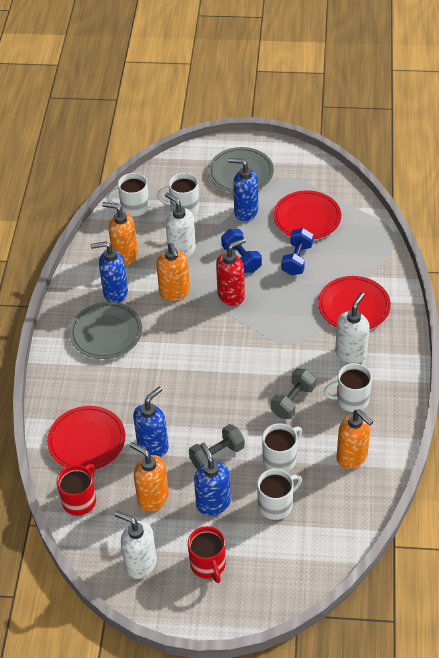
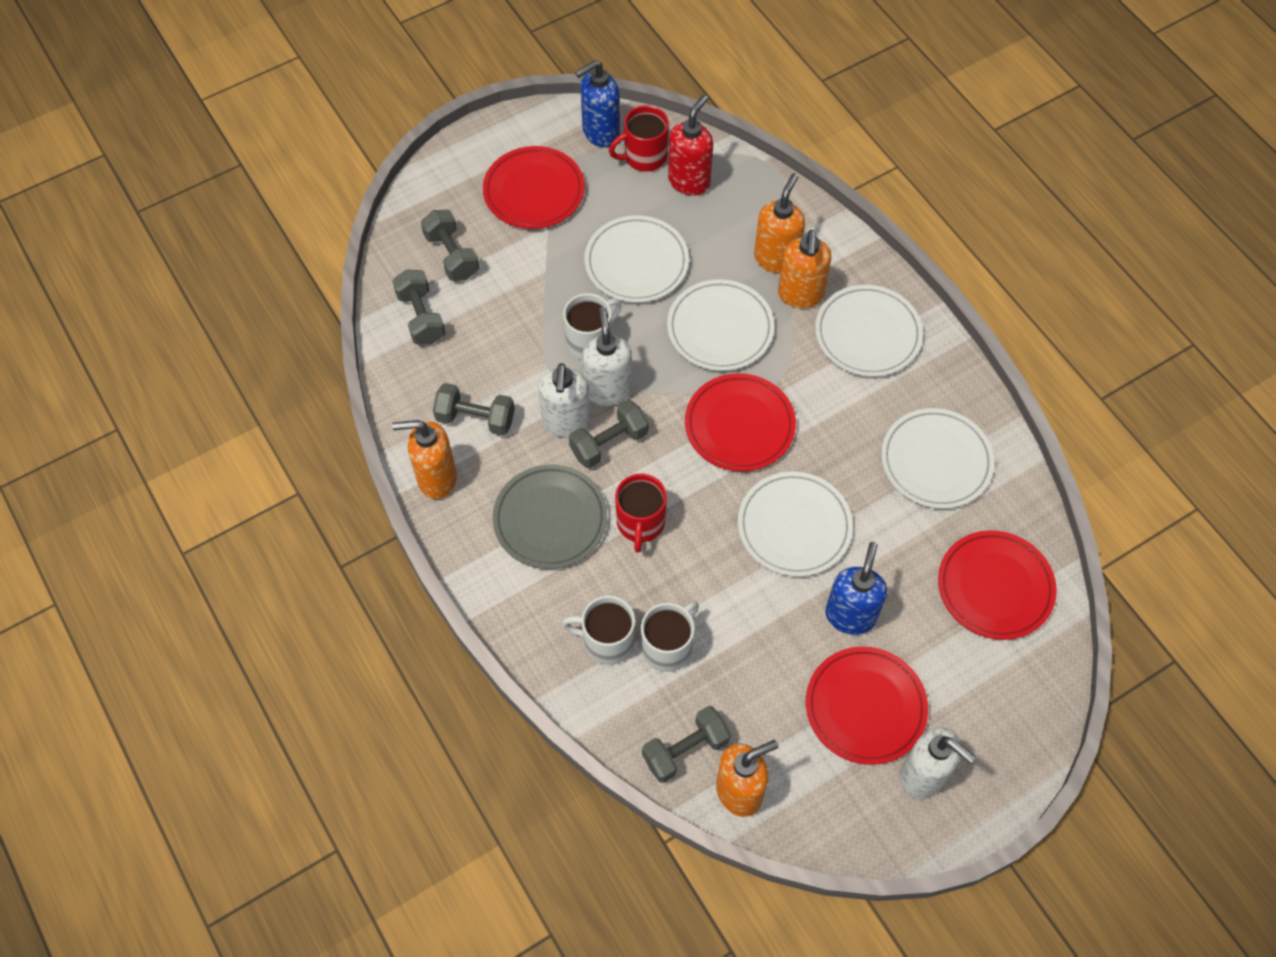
blue dumbbell: 2 -> 0
blue soap dispenser: 4 -> 2
grey dumbbell: 2 -> 5
grey plate: 2 -> 1
red plate: 3 -> 4
white mug: 5 -> 3
white plate: 0 -> 5

